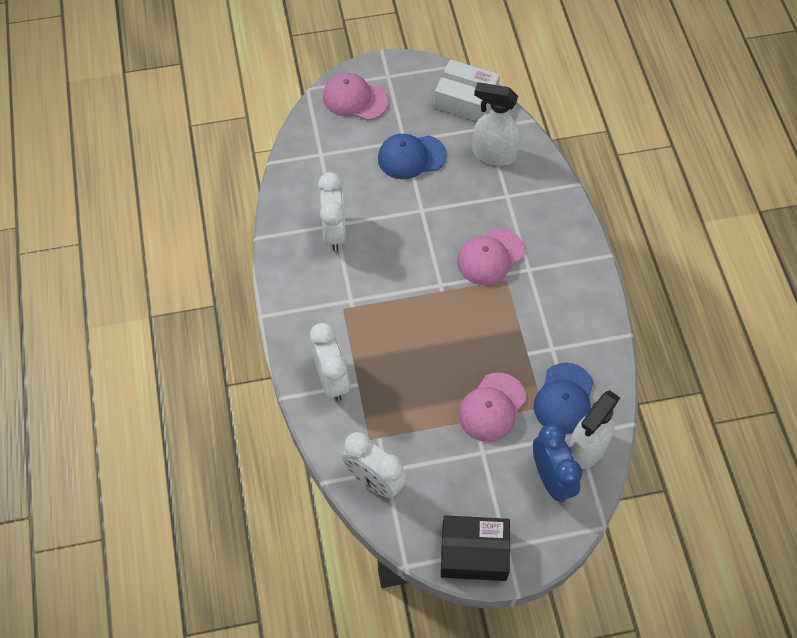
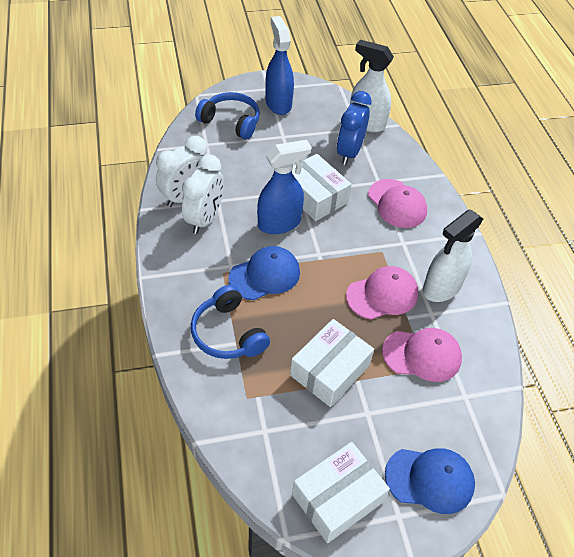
black box: 1 -> 0
blue headphones: 0 -> 2
blue spray bottle: 0 -> 2
white box: 1 -> 3
white clock: 3 -> 2

